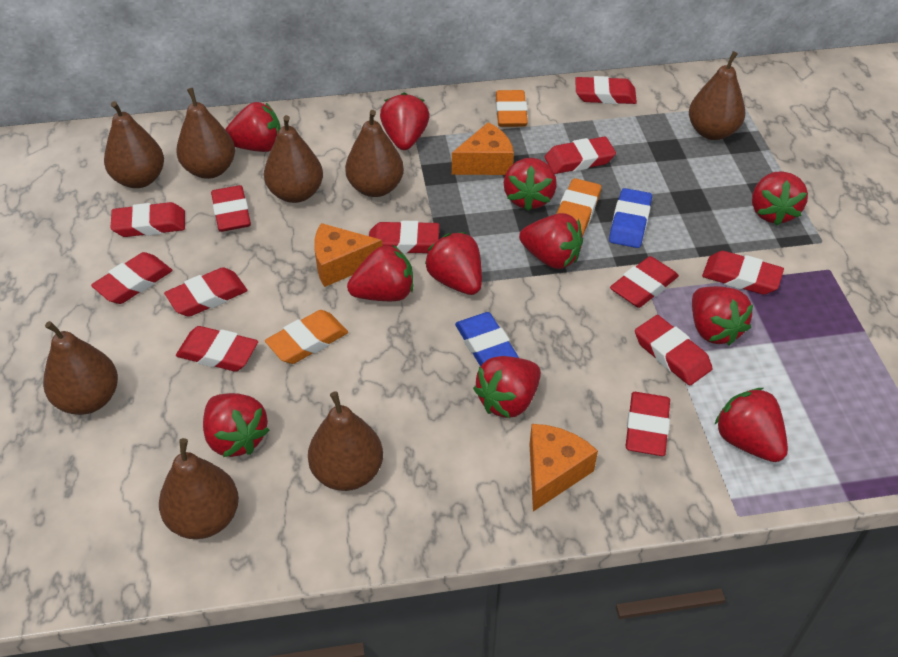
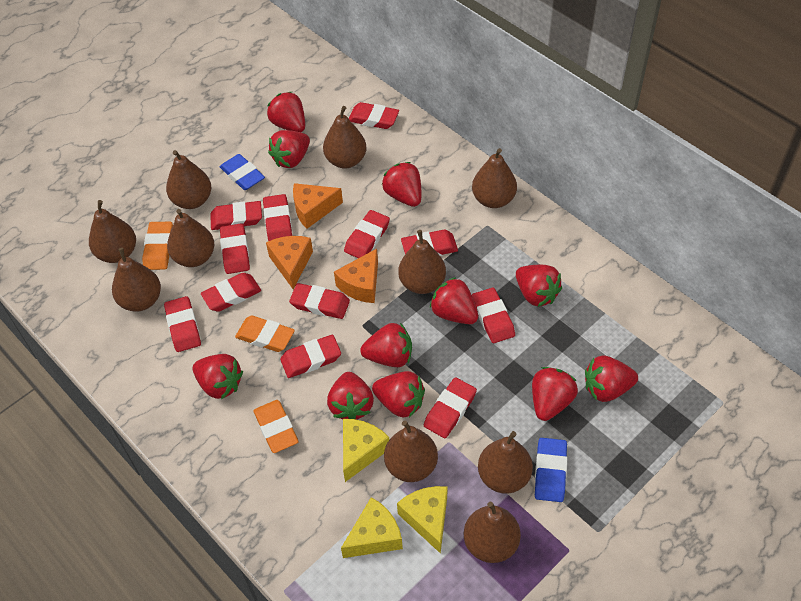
brown pear: 8 -> 10
yellow cheese: 0 -> 3

